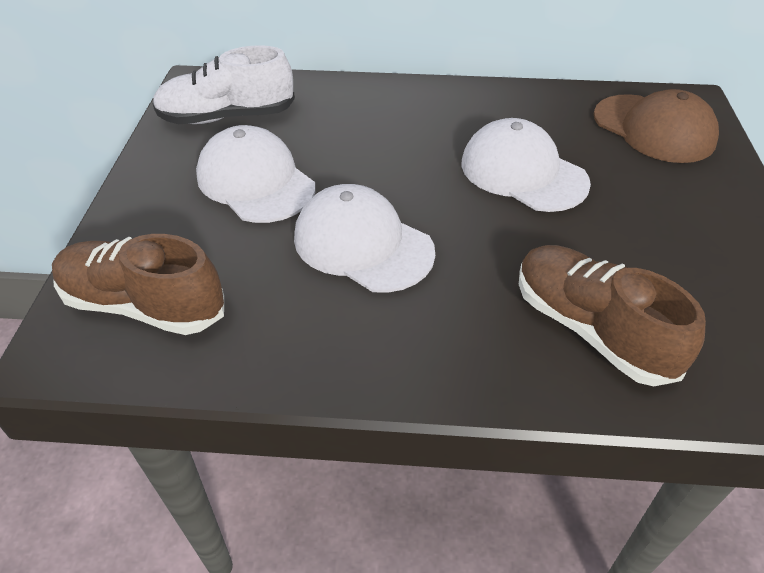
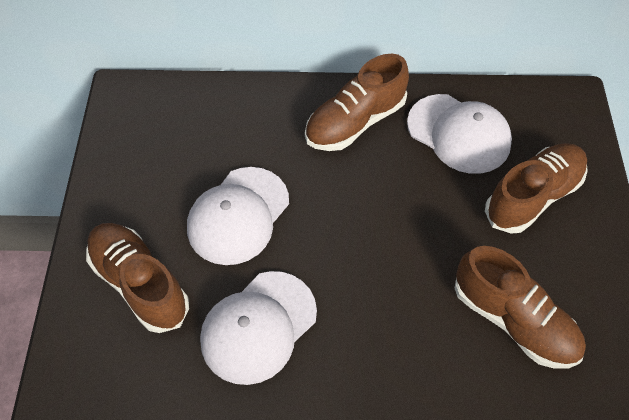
brown cap: 1 -> 0
brown shoe: 2 -> 4
white shoe: 1 -> 0

